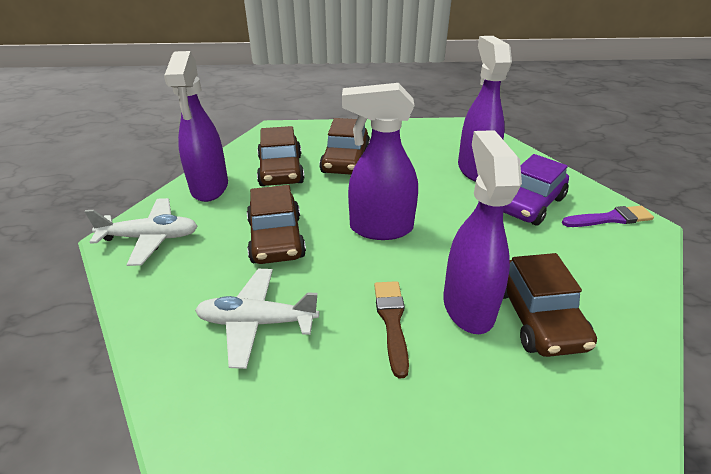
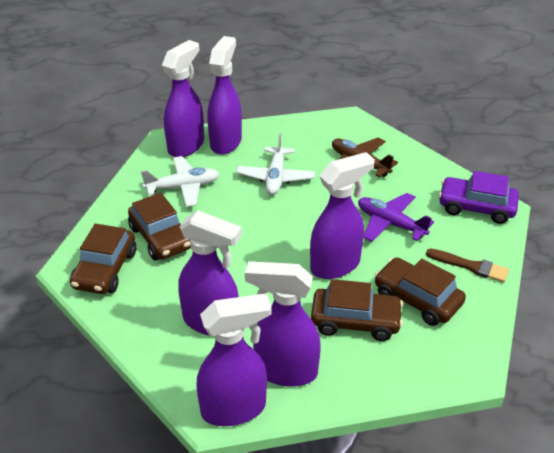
brown plane: 0 -> 1
purple brush: 1 -> 0
purple plane: 0 -> 1
purple spray bottle: 4 -> 6

